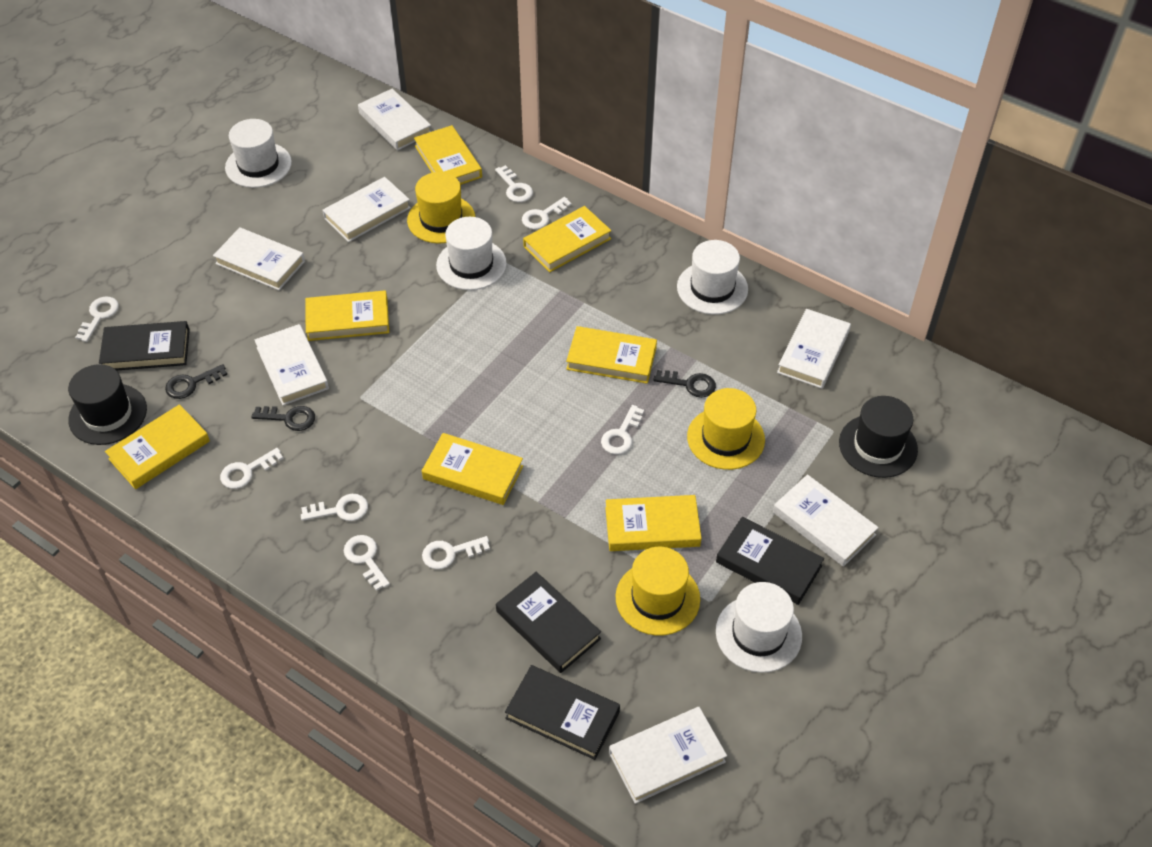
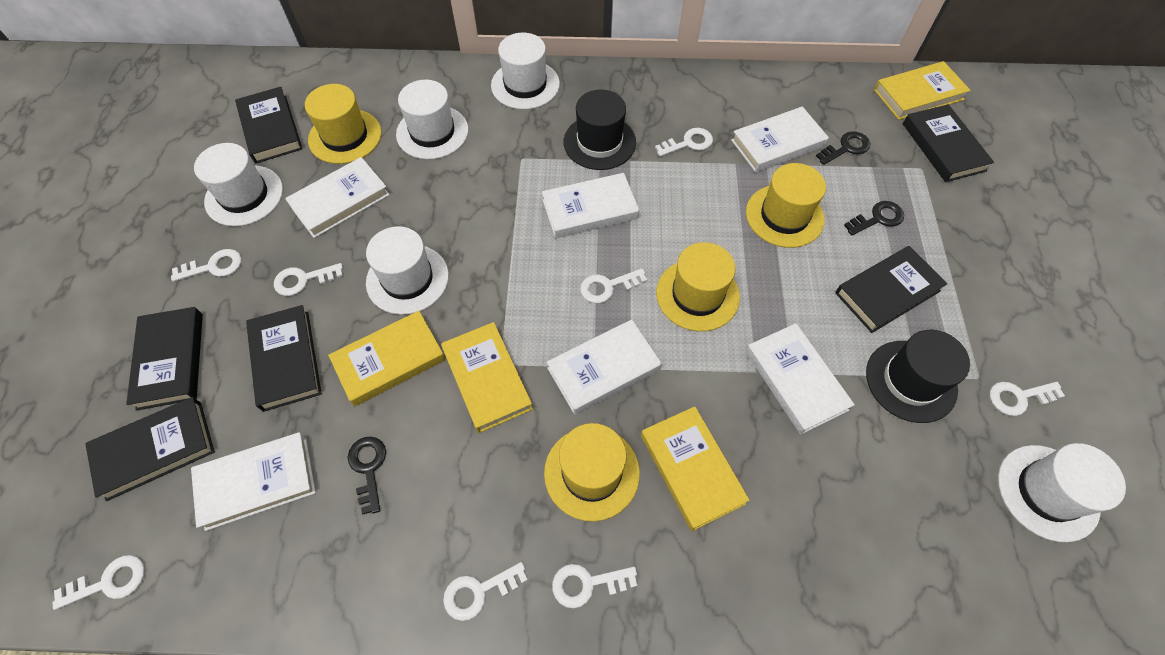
black book: 4 -> 6
white book: 7 -> 6
white hat: 4 -> 5
yellow book: 7 -> 4
yellow hat: 3 -> 4

